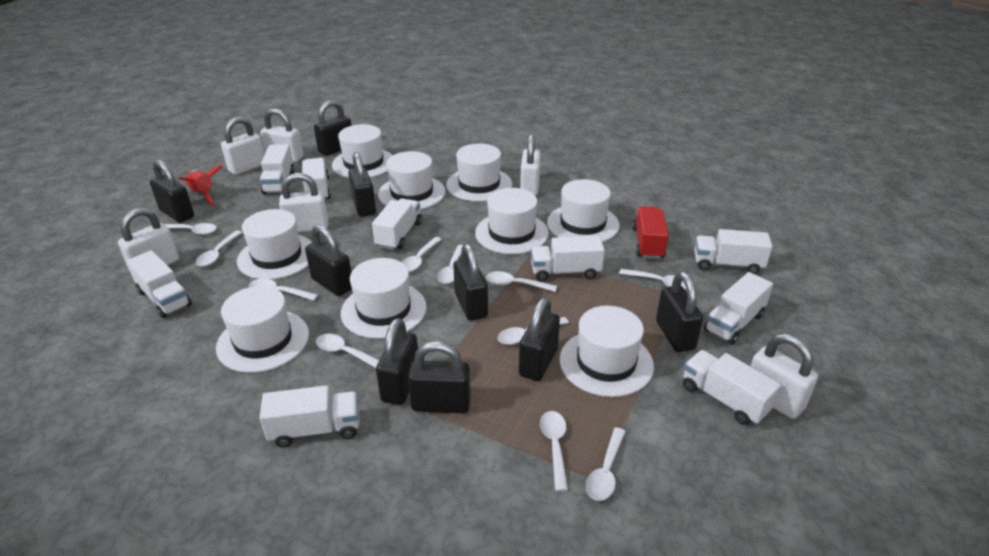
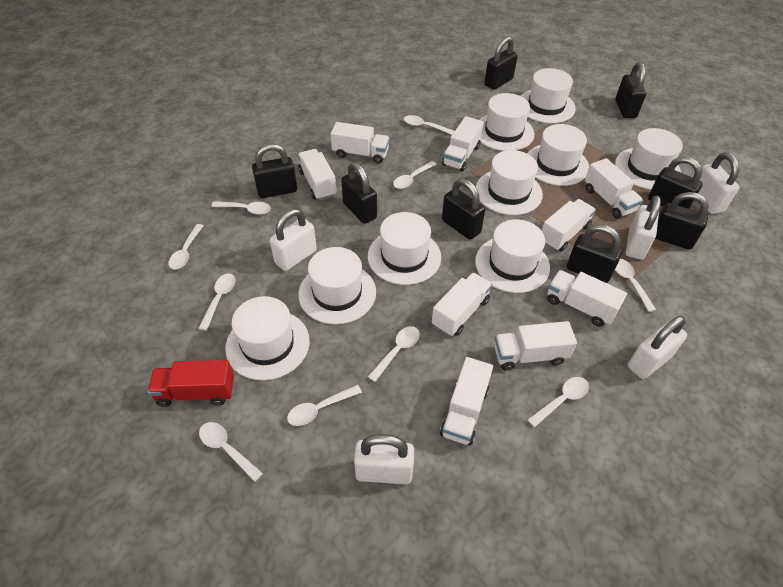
black padlock: 9 -> 8
red rocket: 1 -> 0
white padlock: 6 -> 5
white spoon: 11 -> 10

